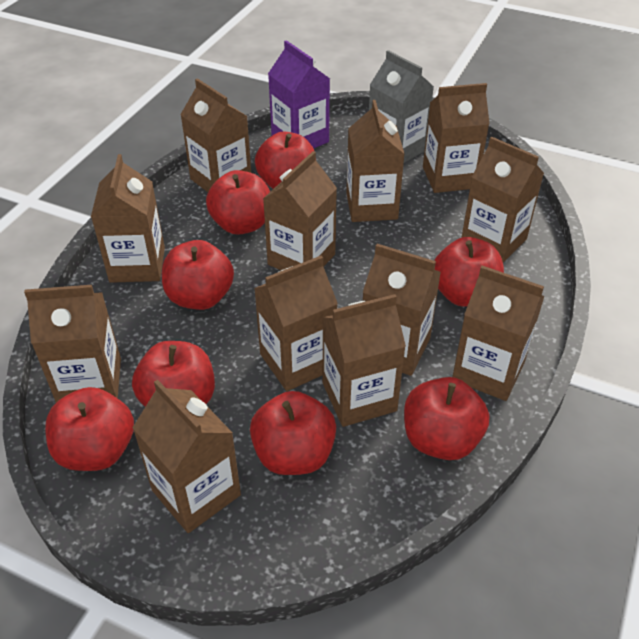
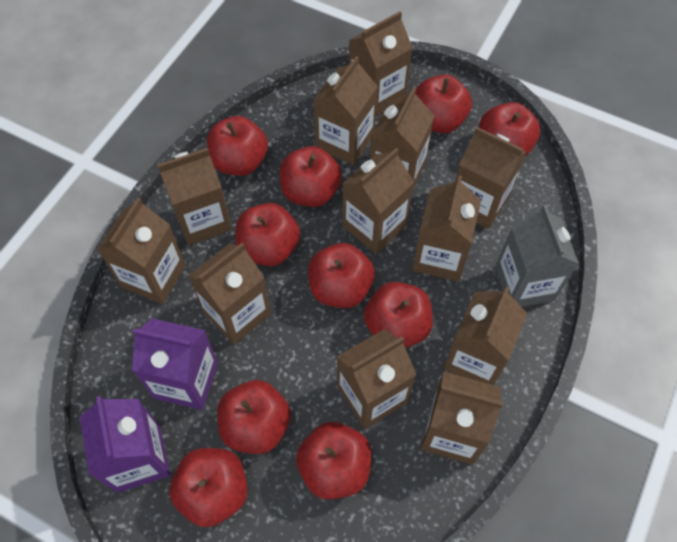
purple carton: 1 -> 2
red apple: 8 -> 10

